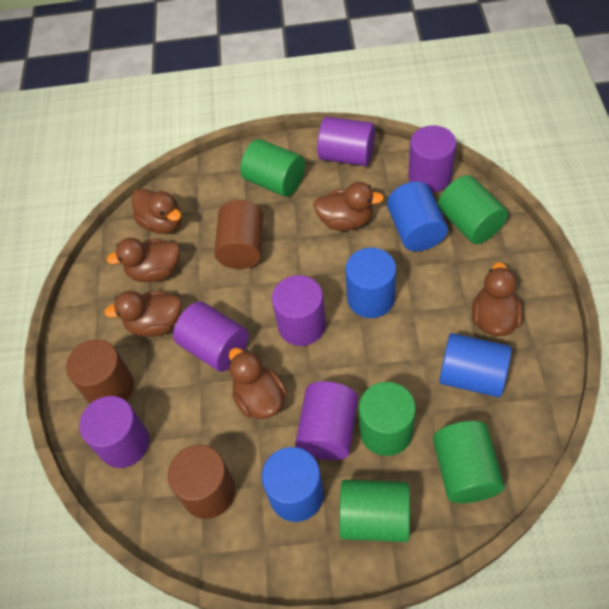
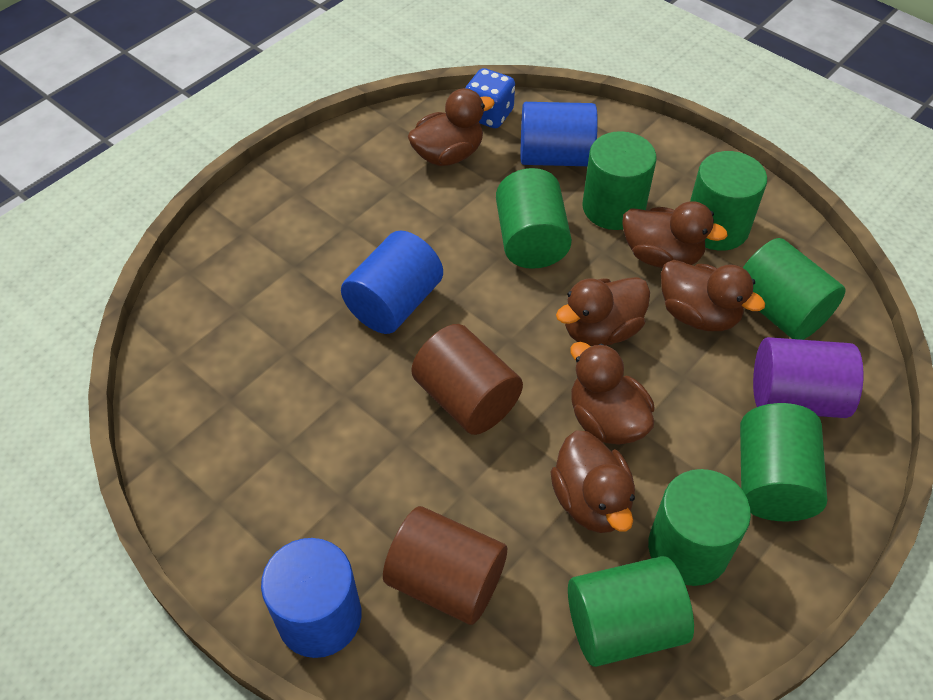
blue cylinder: 4 -> 3
blue dice: 0 -> 1
brown cylinder: 3 -> 2
green cylinder: 5 -> 7
purple cylinder: 6 -> 1

